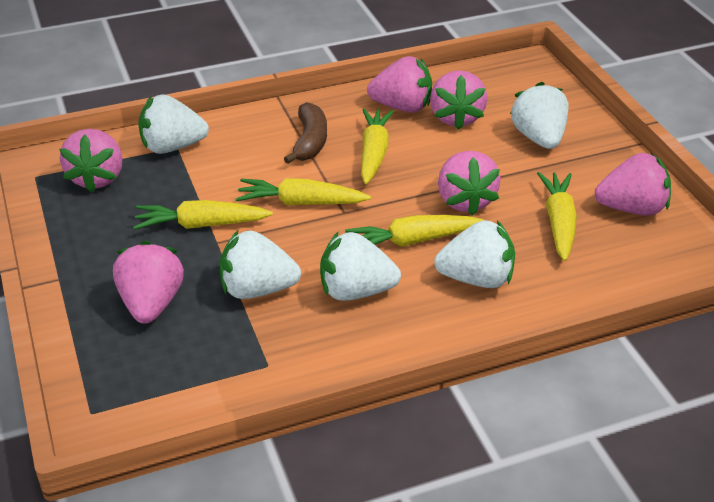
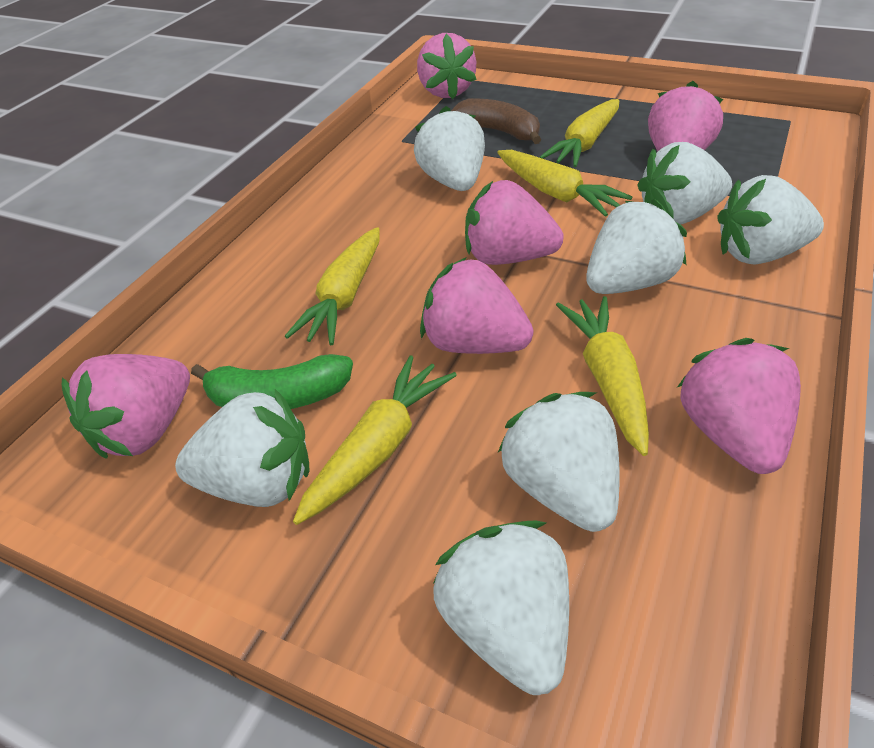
green banana: 0 -> 1
white strawberry: 5 -> 7

